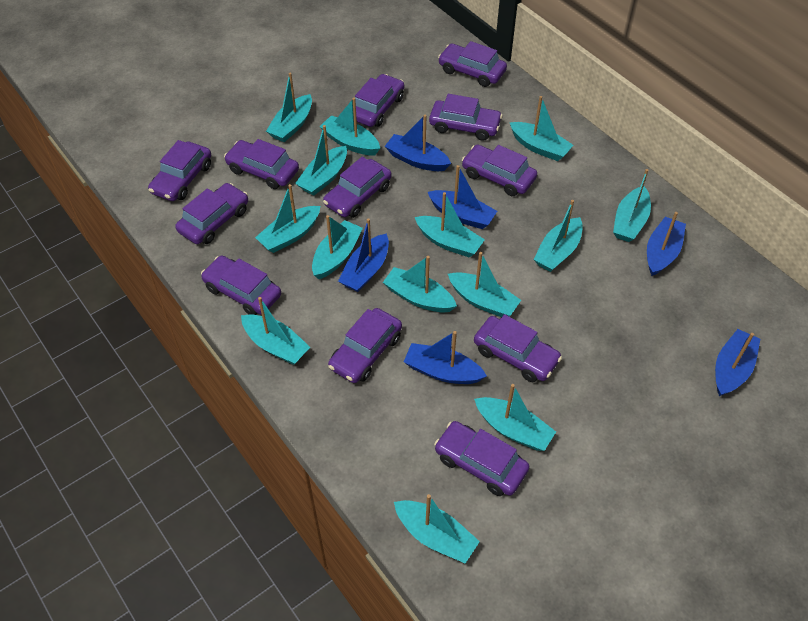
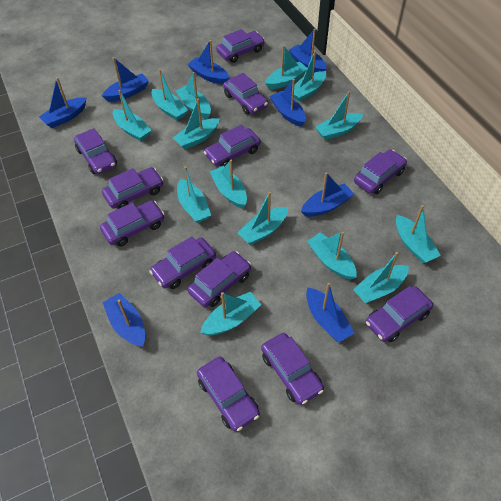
blue boat: 6 -> 8

